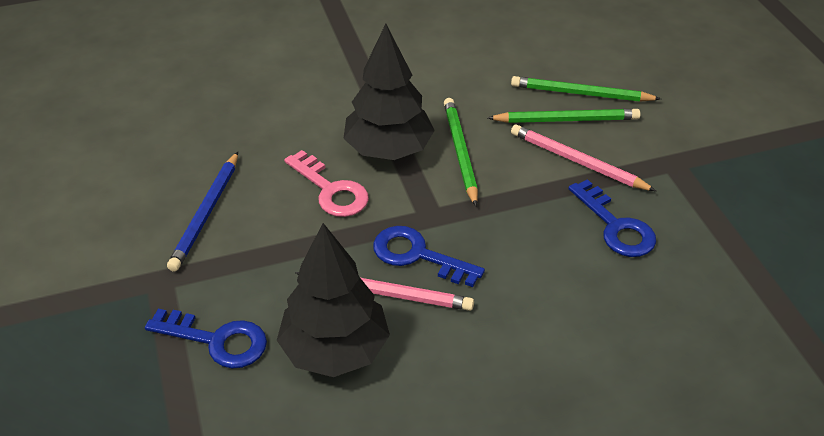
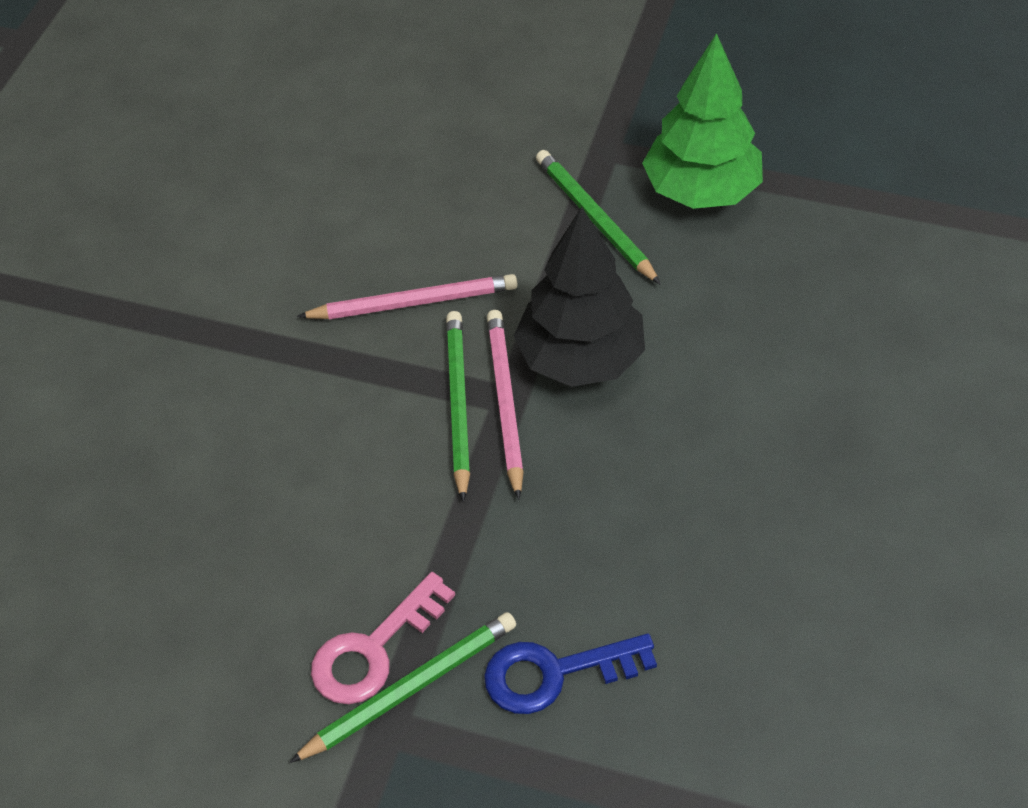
black tree: 2 -> 1
blue key: 3 -> 1
blue pencil: 1 -> 0
green tree: 0 -> 1

